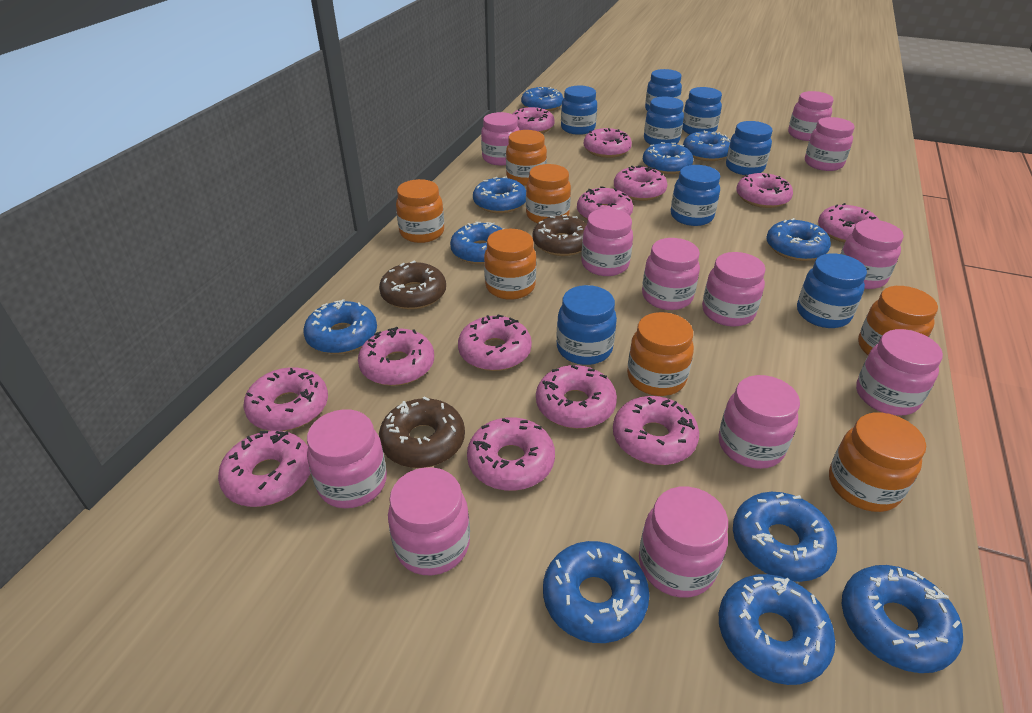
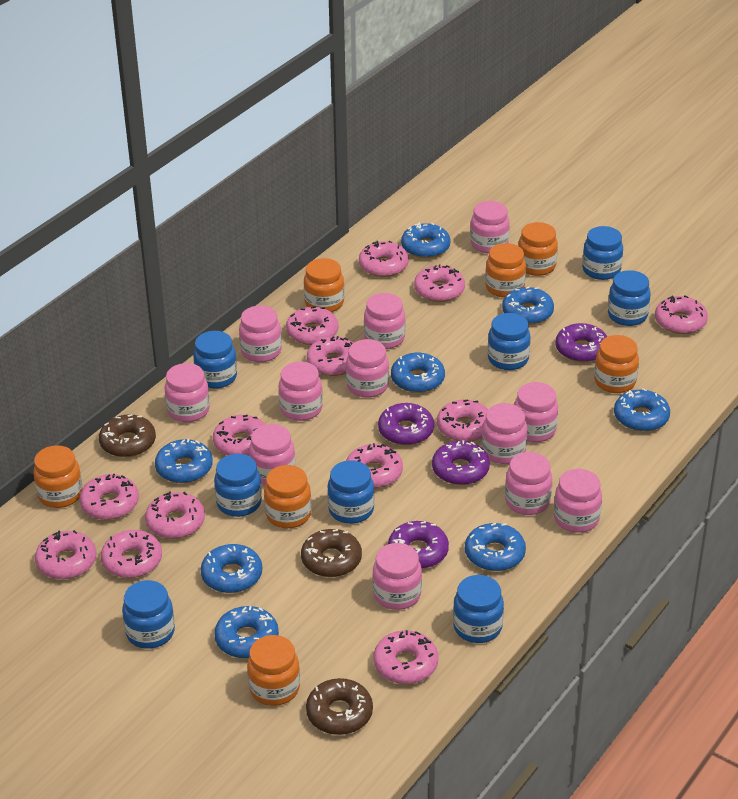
blue donut: 11 -> 8
purple donut: 0 -> 4

